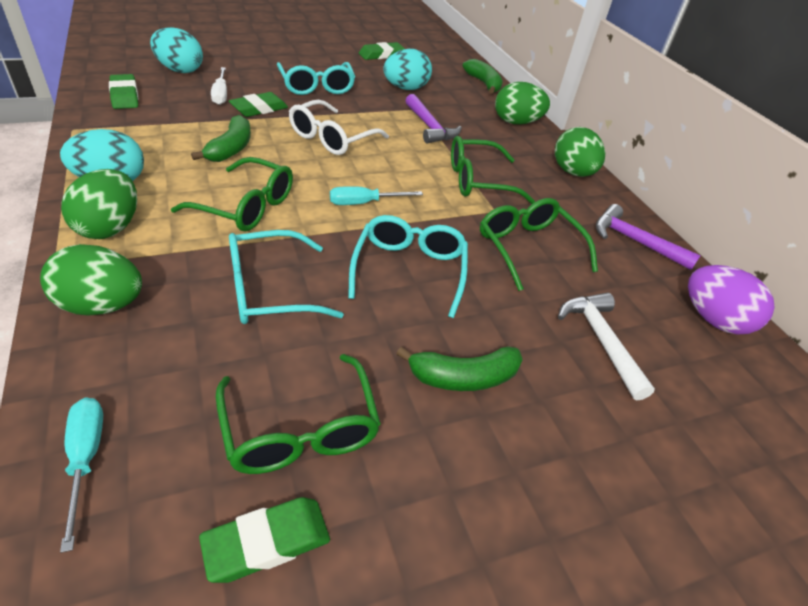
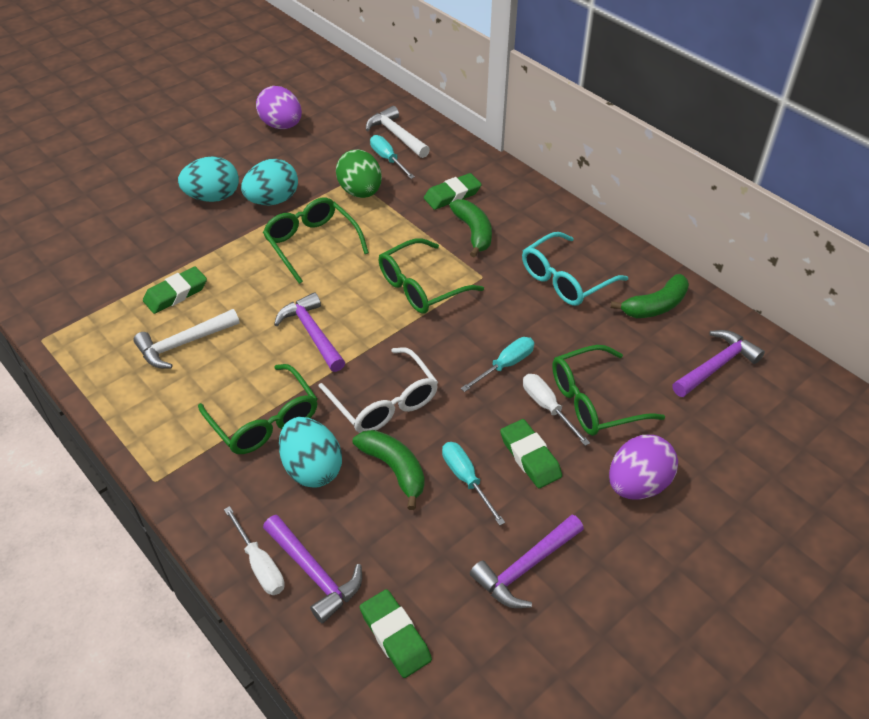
green egg: 4 -> 1
purple egg: 1 -> 2
purple hammer: 2 -> 4
turquoise glasses: 3 -> 1
turquoise screwdriver: 2 -> 3
white hammer: 1 -> 2
white screwdriver: 1 -> 2

